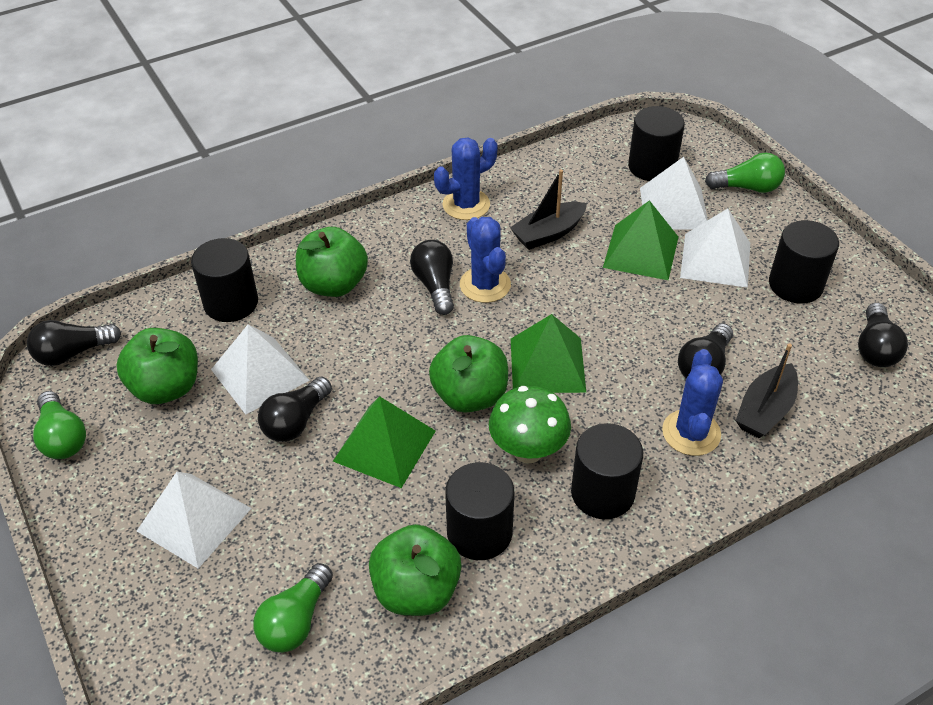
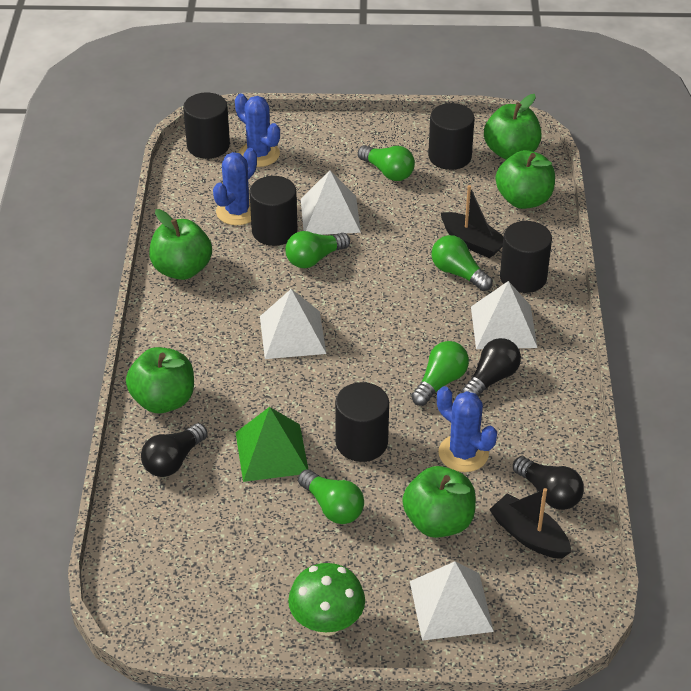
black light bulb: 5 -> 3
green apple: 4 -> 5
green light bulb: 3 -> 5
green pyramid: 3 -> 1

